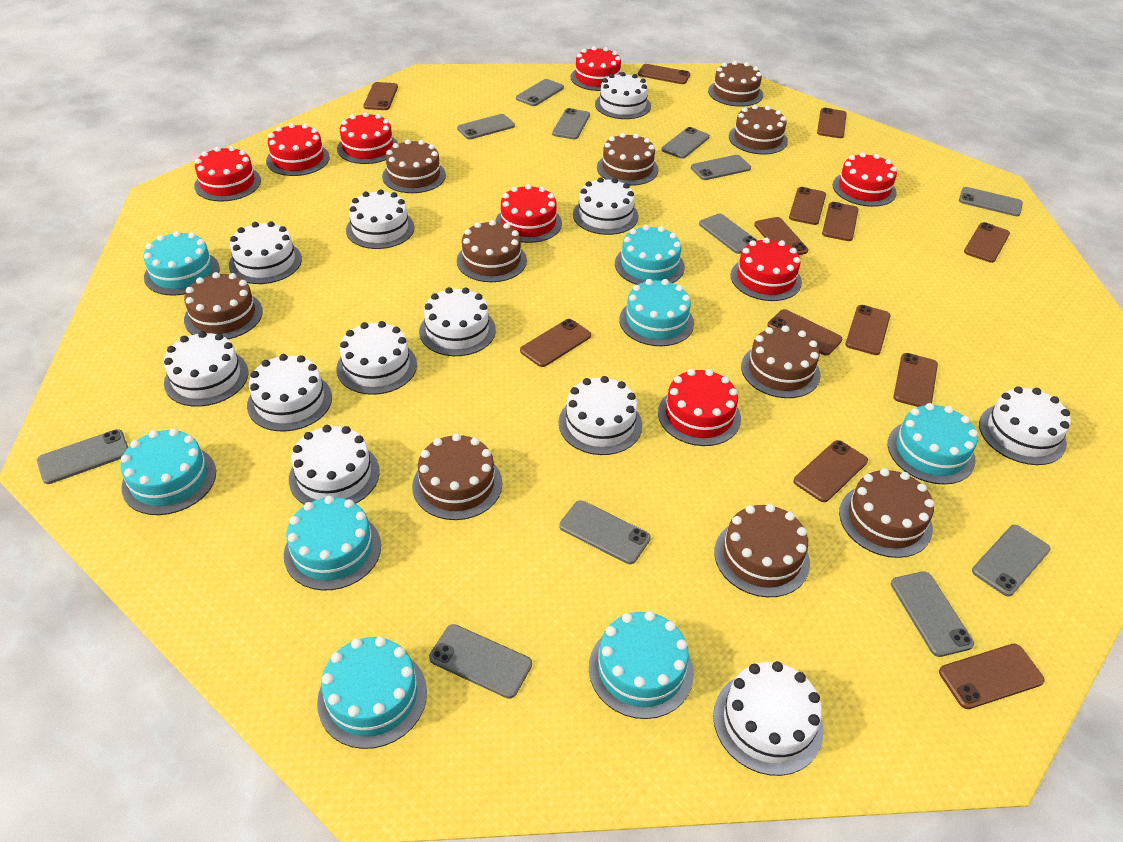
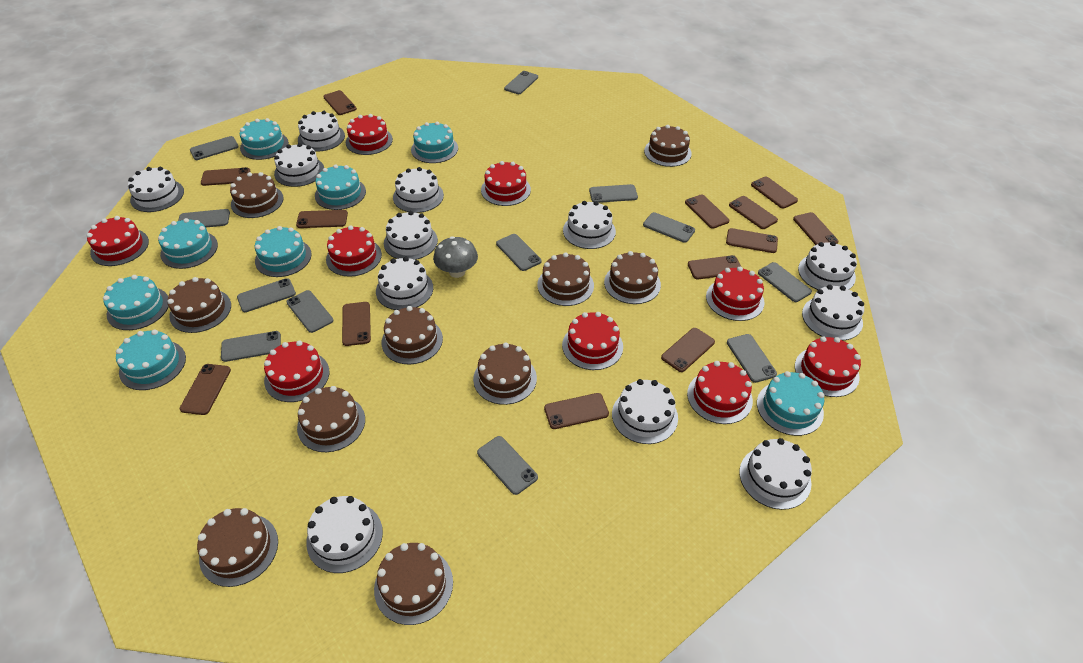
grey mushroom: 0 -> 1
red cake: 8 -> 9

